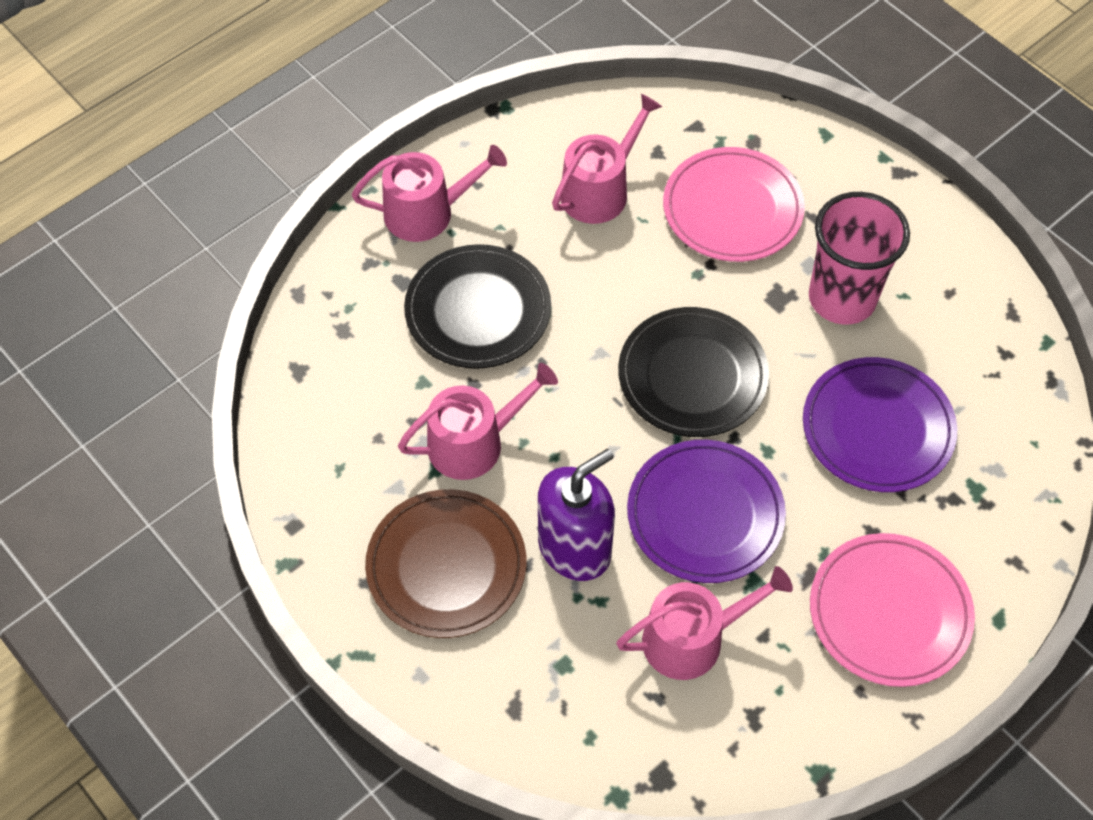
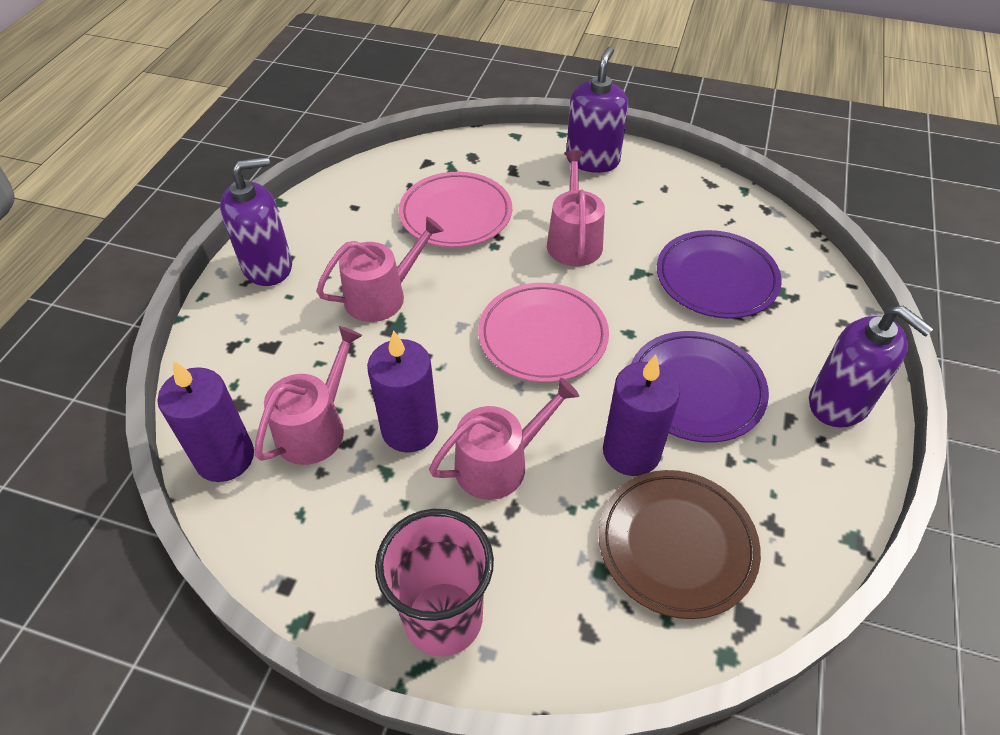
black plate: 2 -> 0
purple candle: 0 -> 3
purple soap dispenser: 1 -> 3

